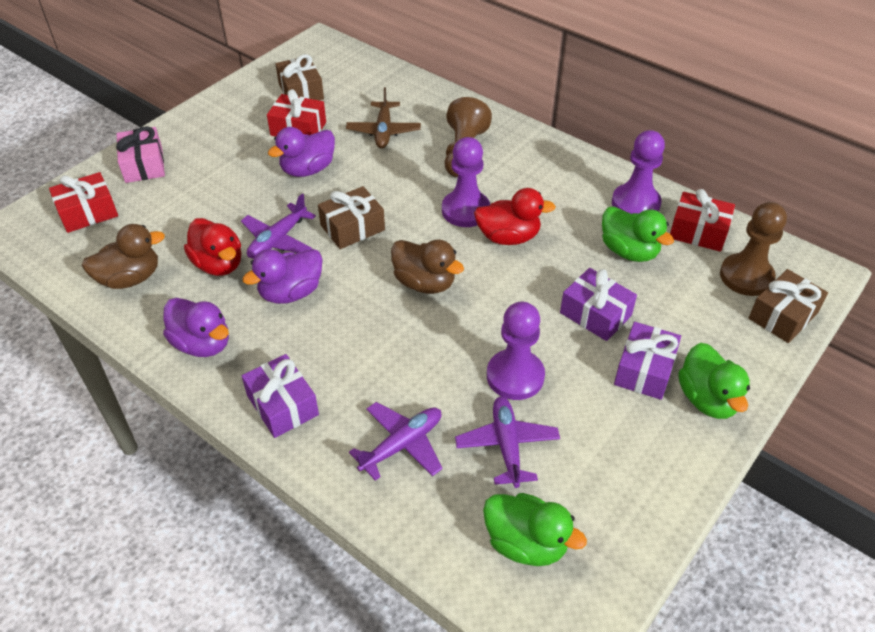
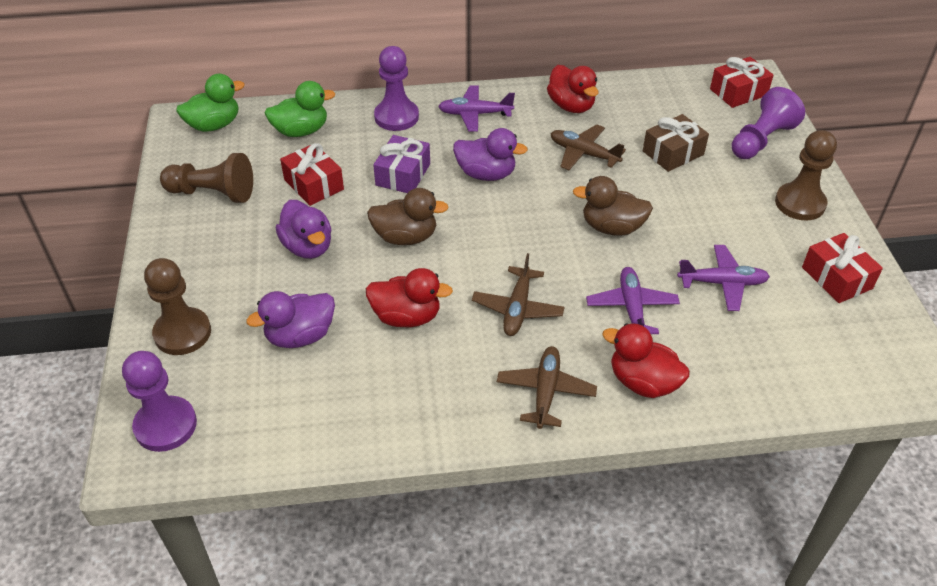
brown gift: 3 -> 1
brown pawn: 2 -> 3
brown plane: 1 -> 3
green duck: 3 -> 2
pink gift: 1 -> 0
purple gift: 3 -> 1
red duck: 2 -> 3

